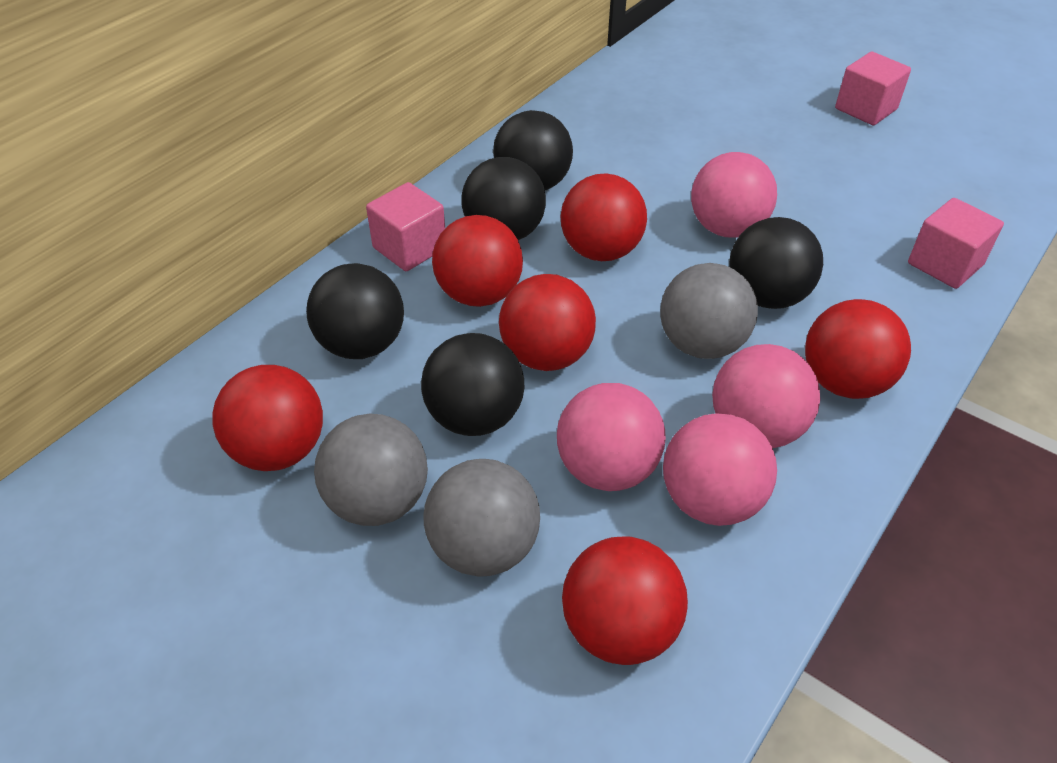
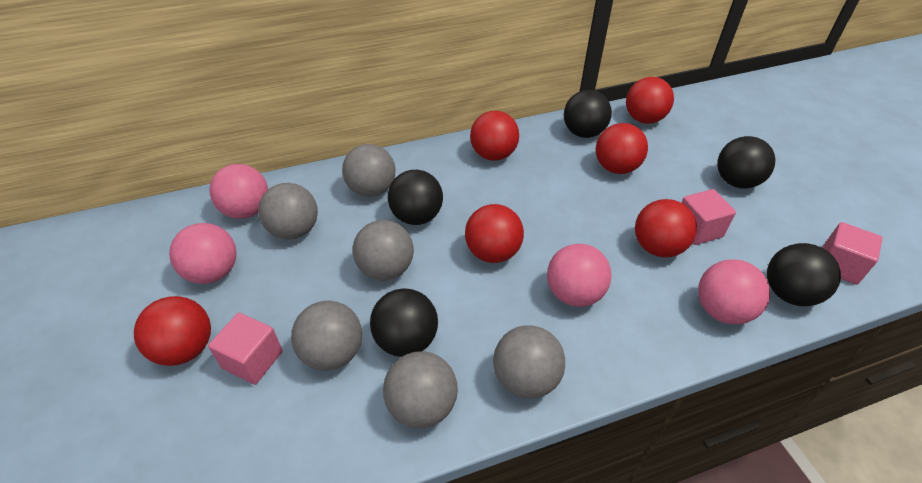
grey ball: 3 -> 6

